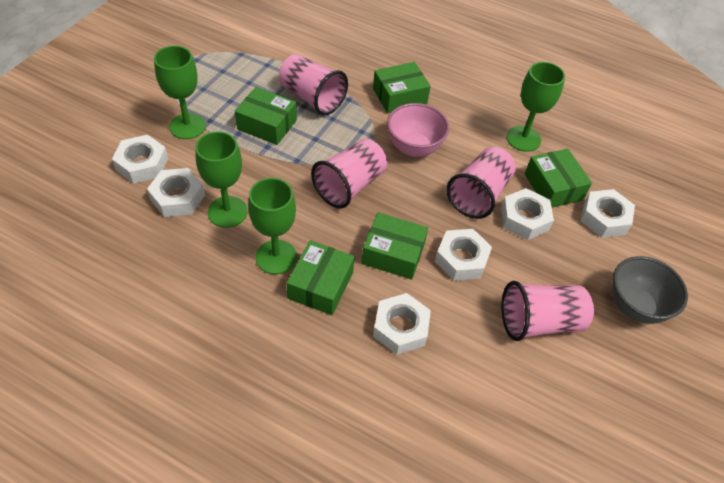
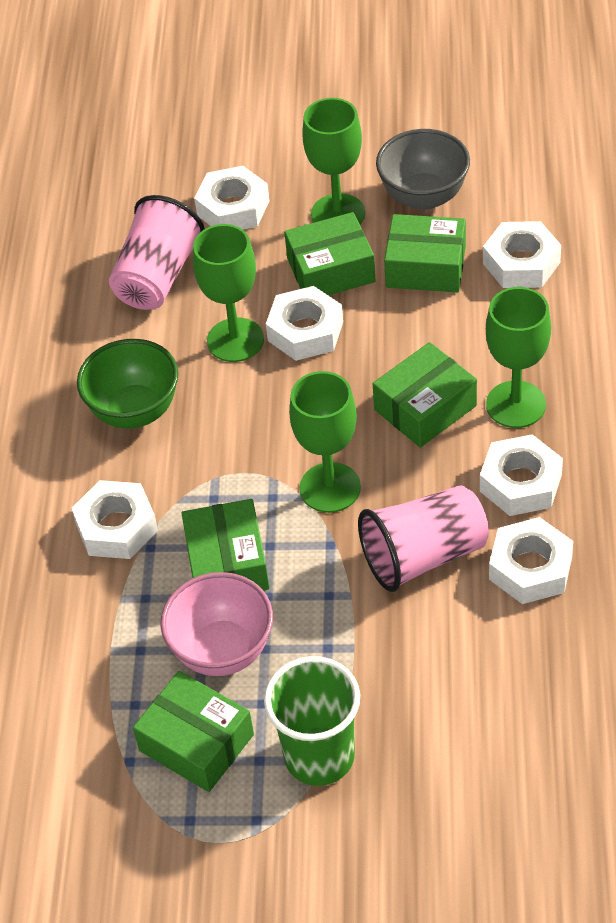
green bowl: 0 -> 1
green cup: 0 -> 1
pink cup: 4 -> 2

